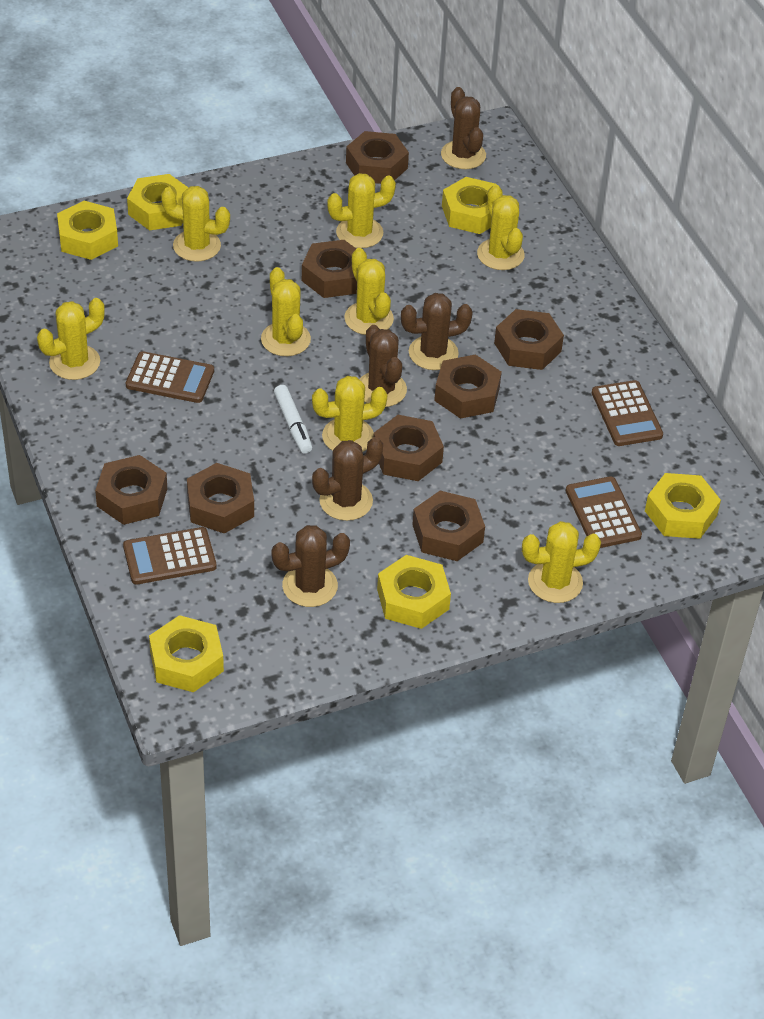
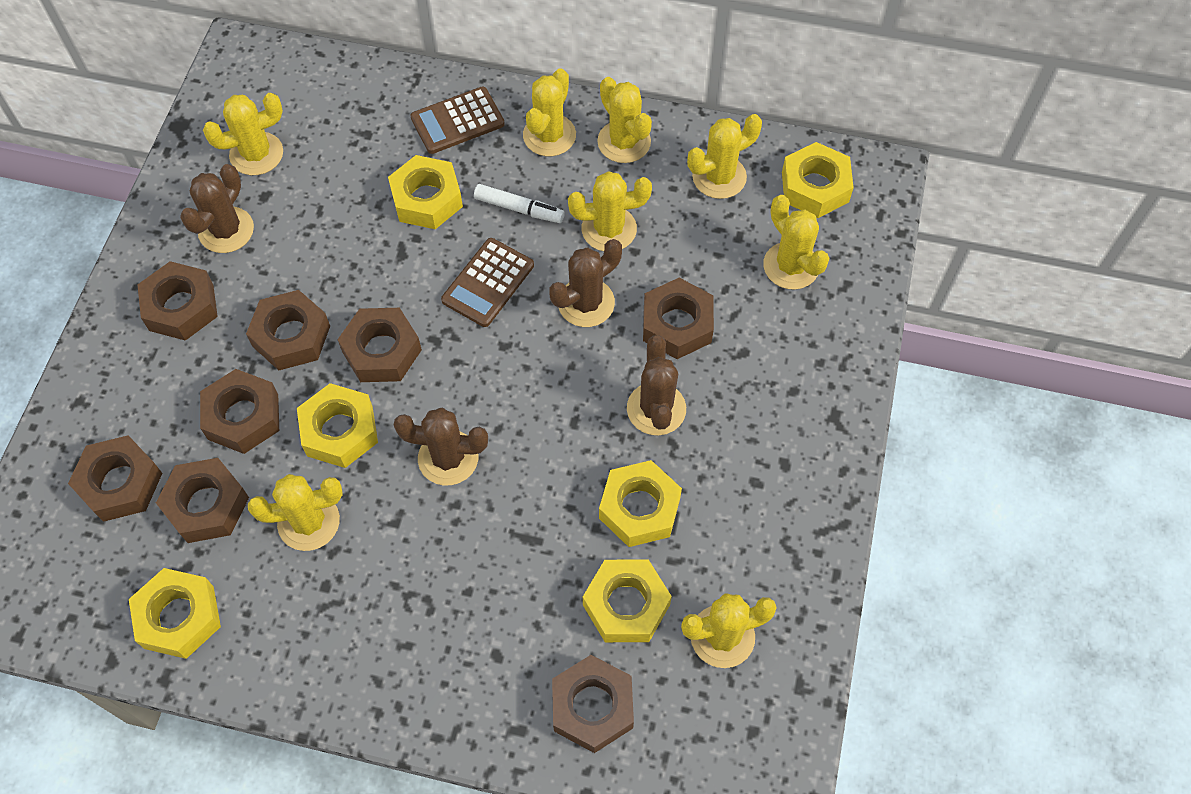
brown cactus: 5 -> 4
brown calculator: 4 -> 2

